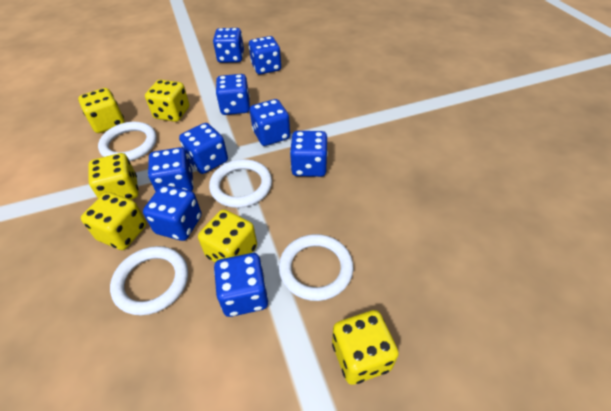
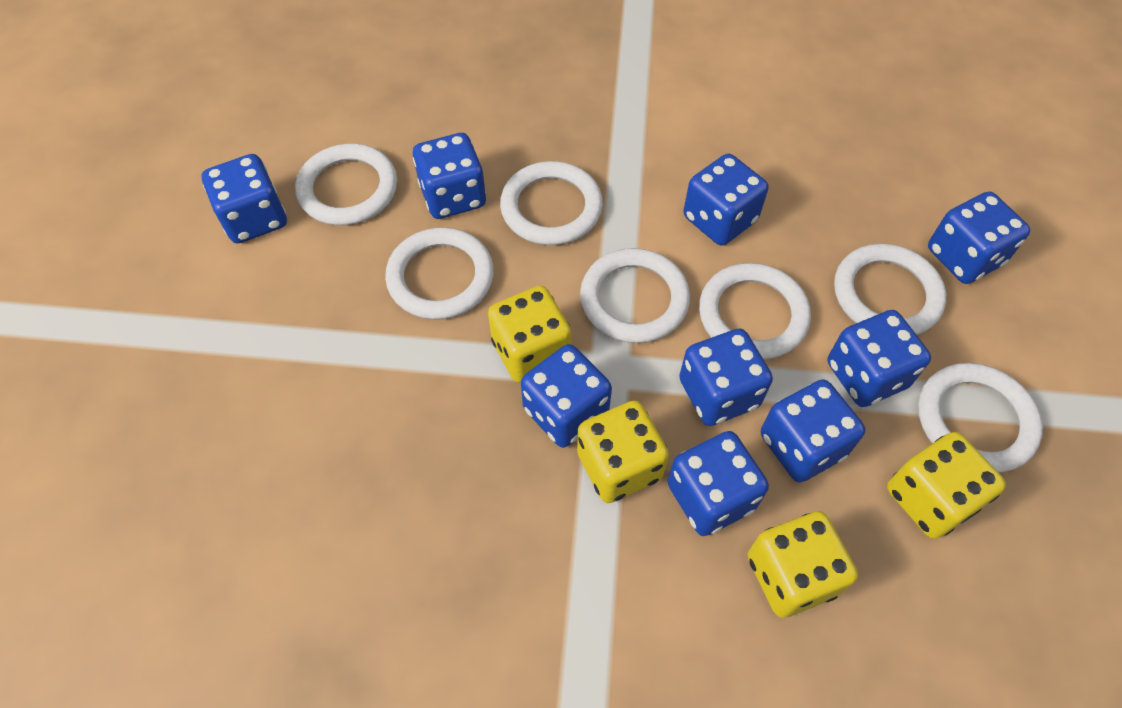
white ring: 4 -> 7
yellow dice: 6 -> 4

